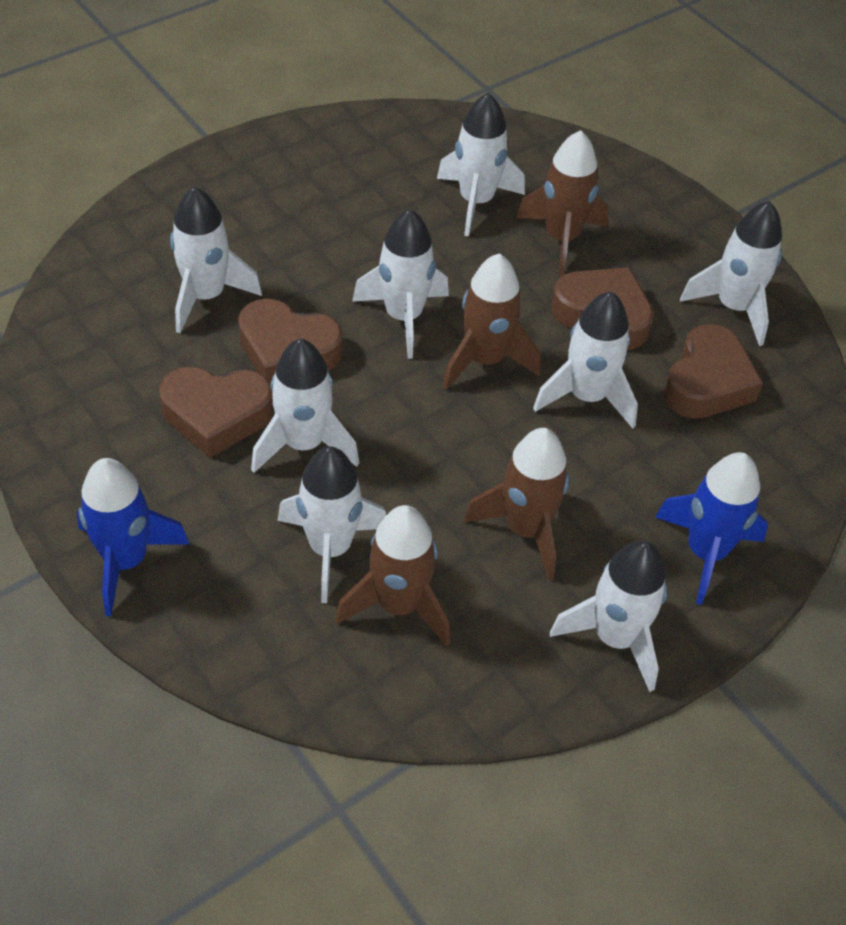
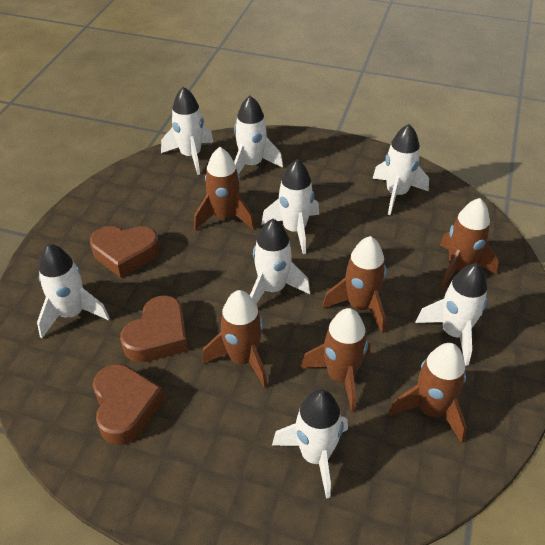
blue rocket: 2 -> 0
brown heart: 4 -> 3
brown rocket: 4 -> 6

